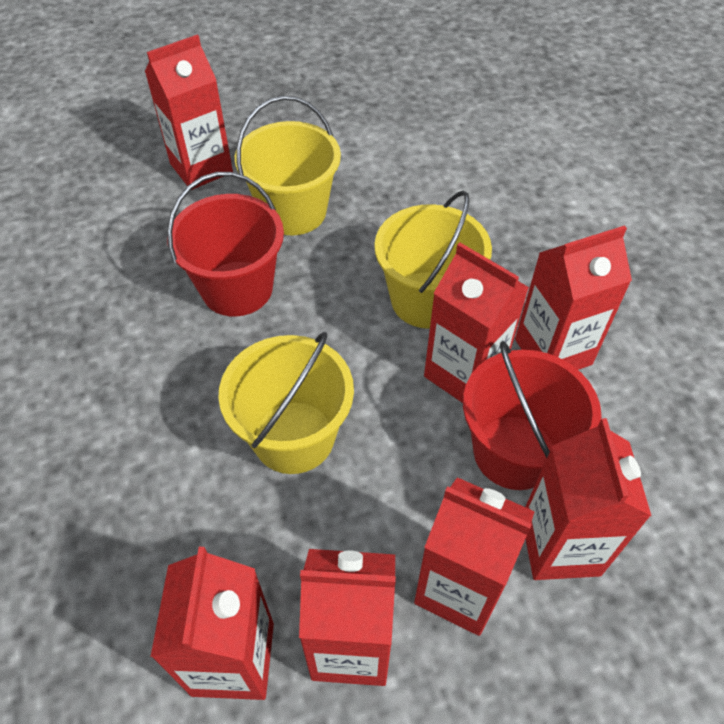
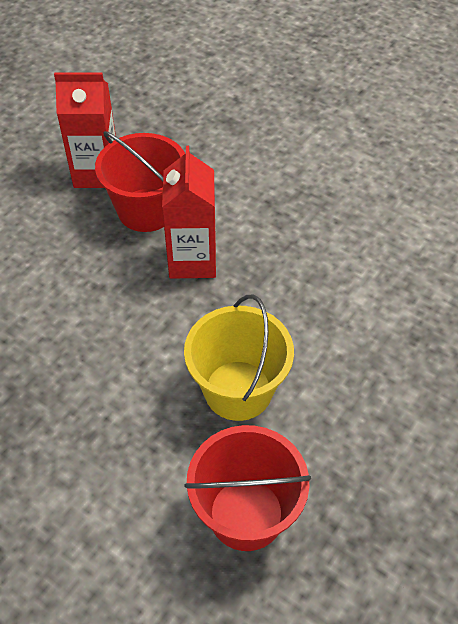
red carton: 7 -> 2
yellow bucket: 3 -> 1

